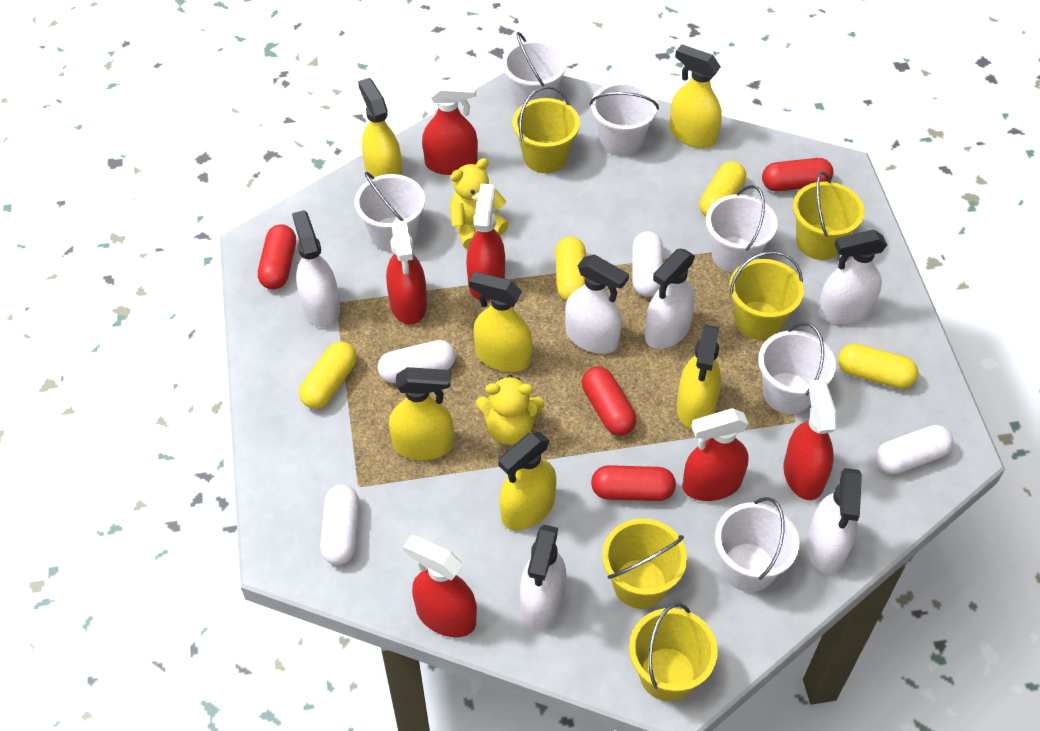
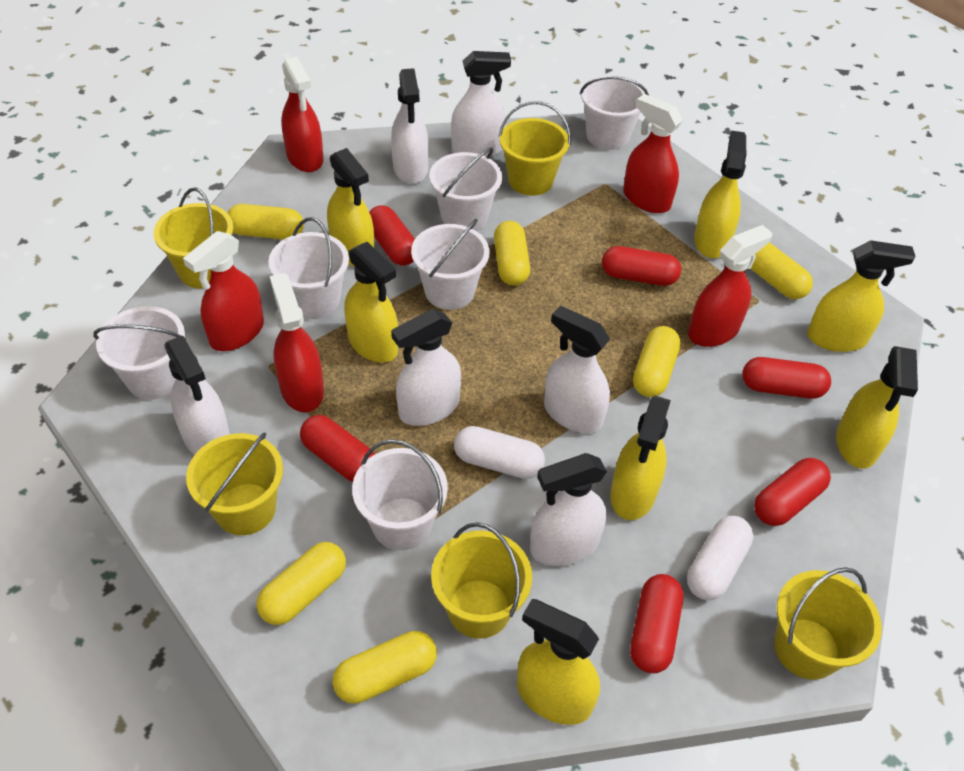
red capsule: 4 -> 6
red spray bottle: 6 -> 5
white capsule: 4 -> 2
yellow capsule: 4 -> 6
yellow spray bottle: 6 -> 7
yellow teddy bear: 2 -> 0

